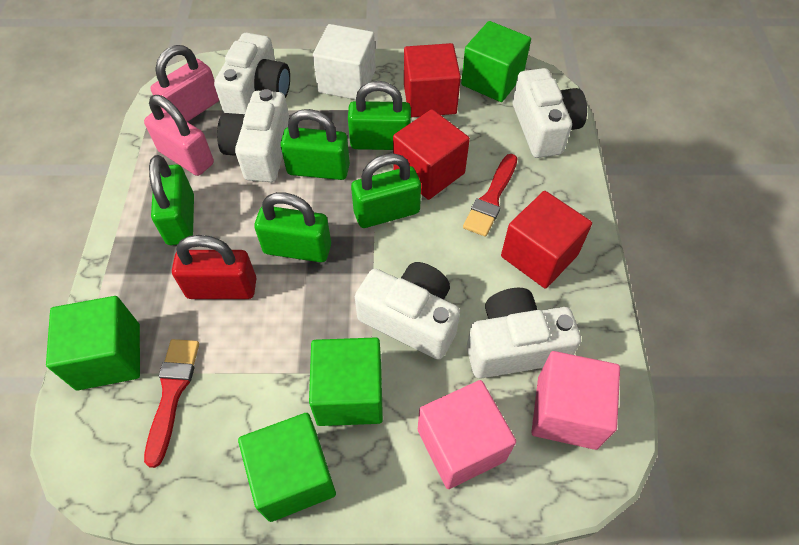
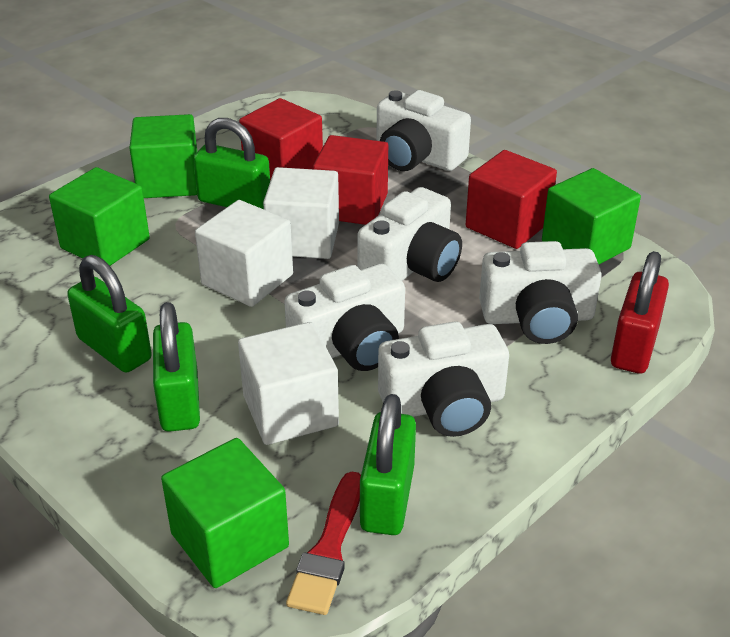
green padlock: 5 -> 4
pink cube: 2 -> 0
pink padlock: 2 -> 0
red brush: 2 -> 1
white cube: 1 -> 3

